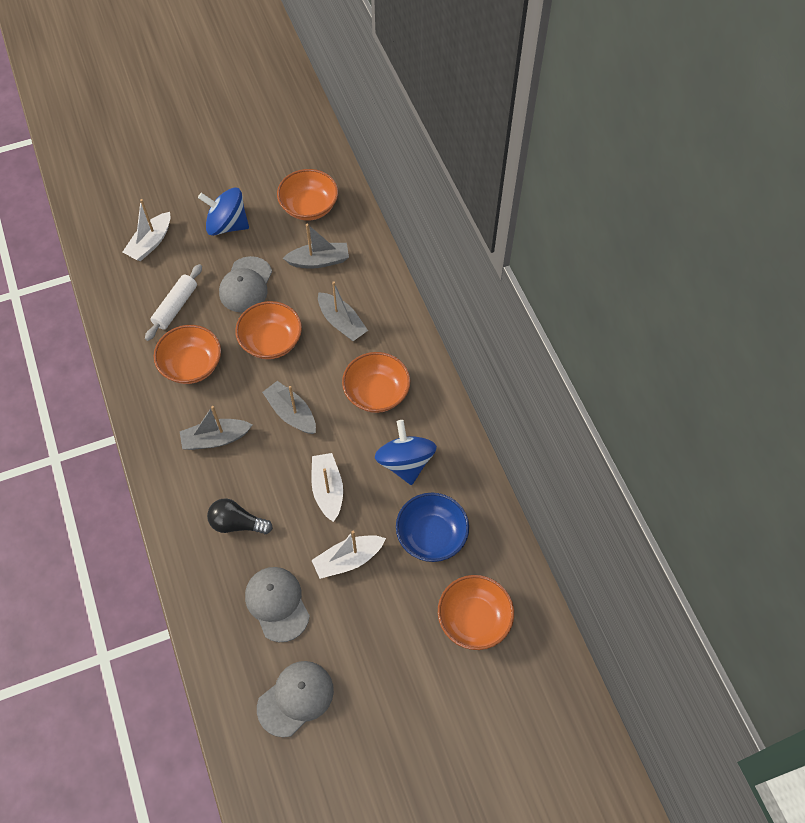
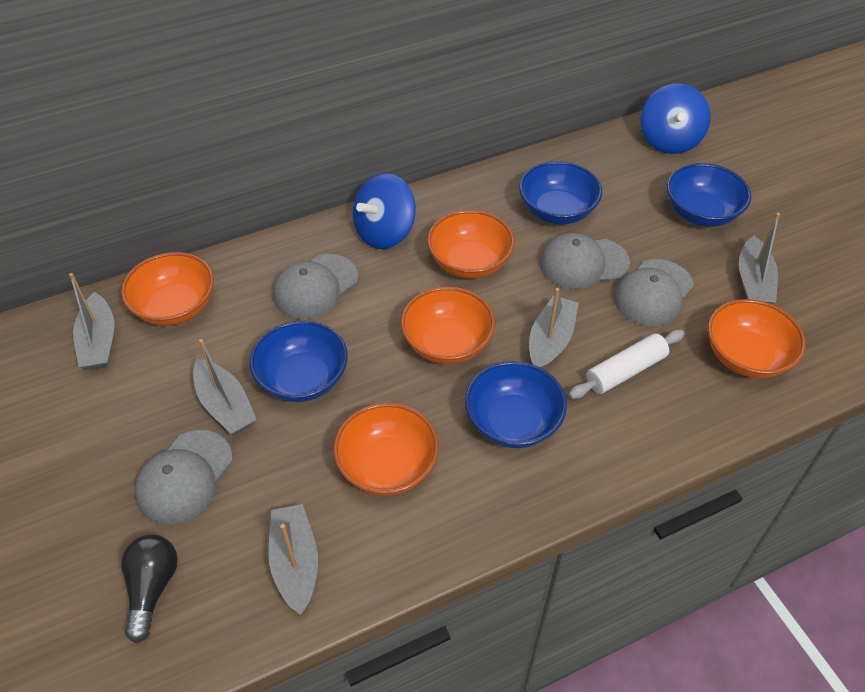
blue bowl: 1 -> 4
grey boat: 4 -> 5
grey cap: 3 -> 4
white boat: 3 -> 0

